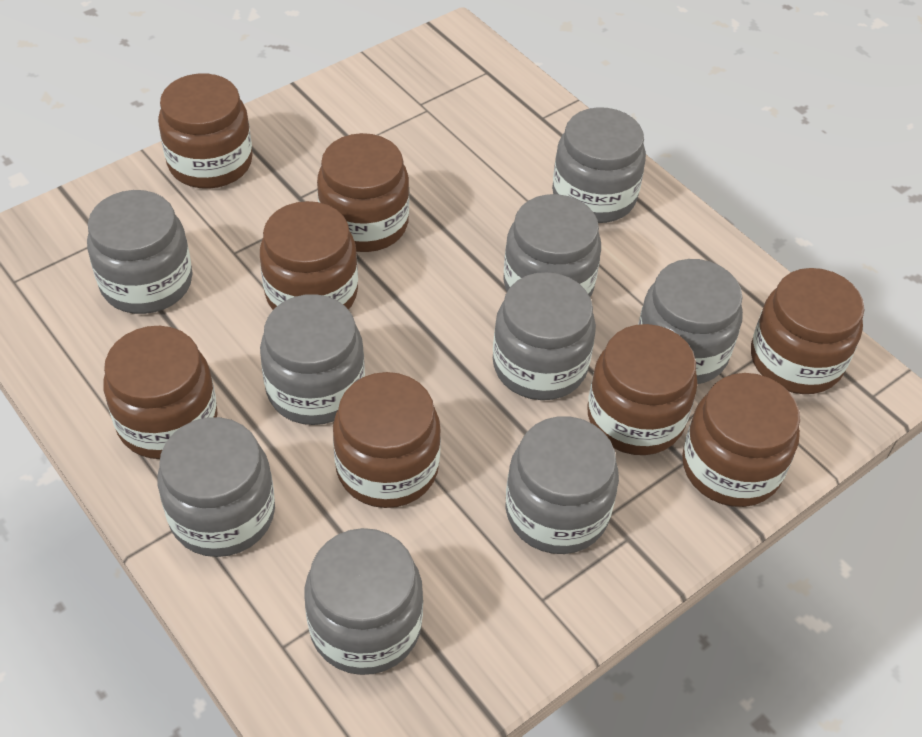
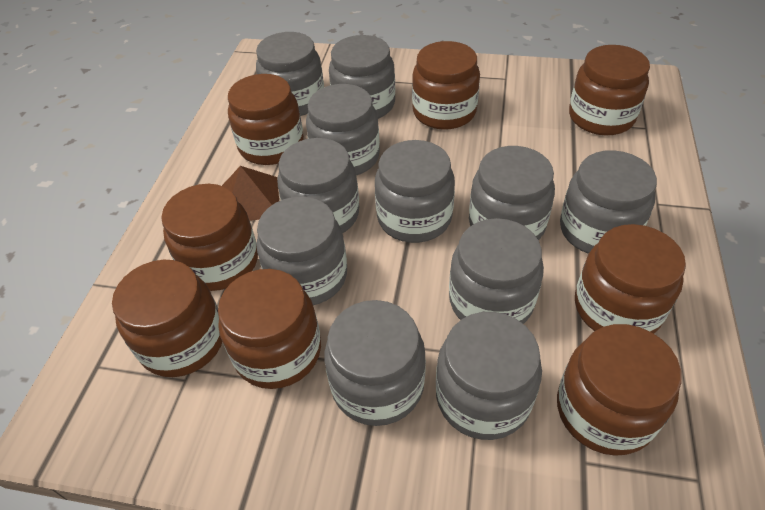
brown pyramid: 0 -> 1
grey jar: 9 -> 11

